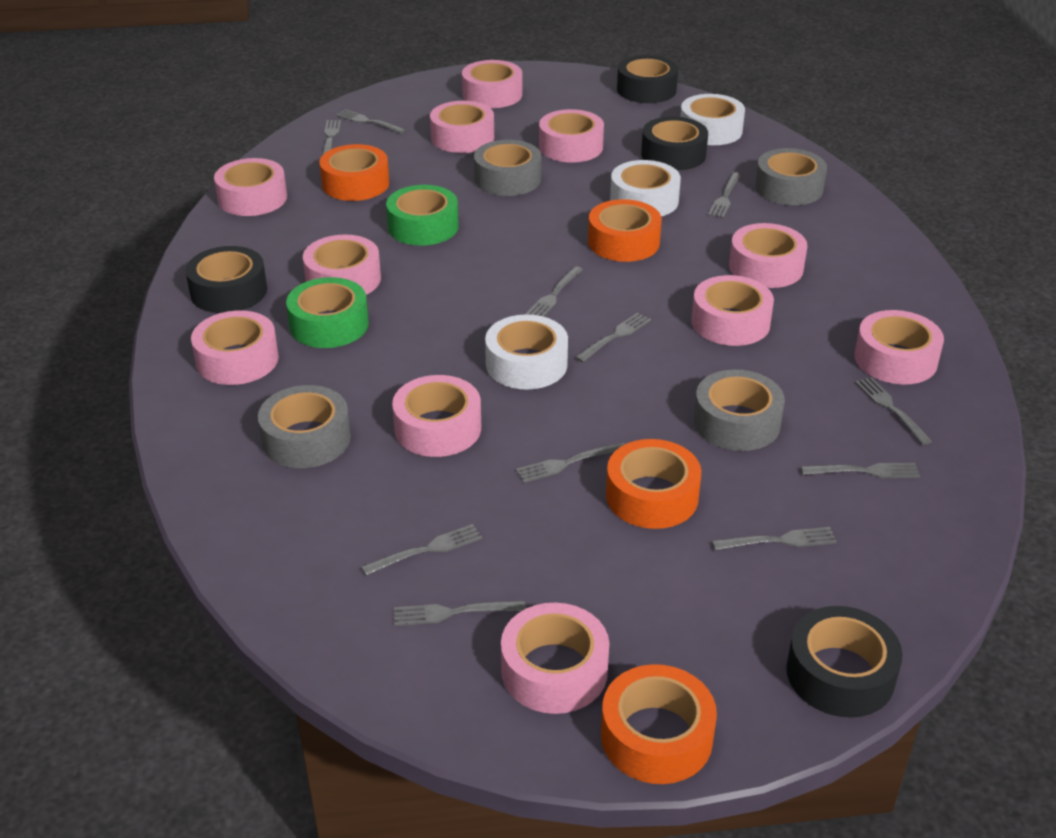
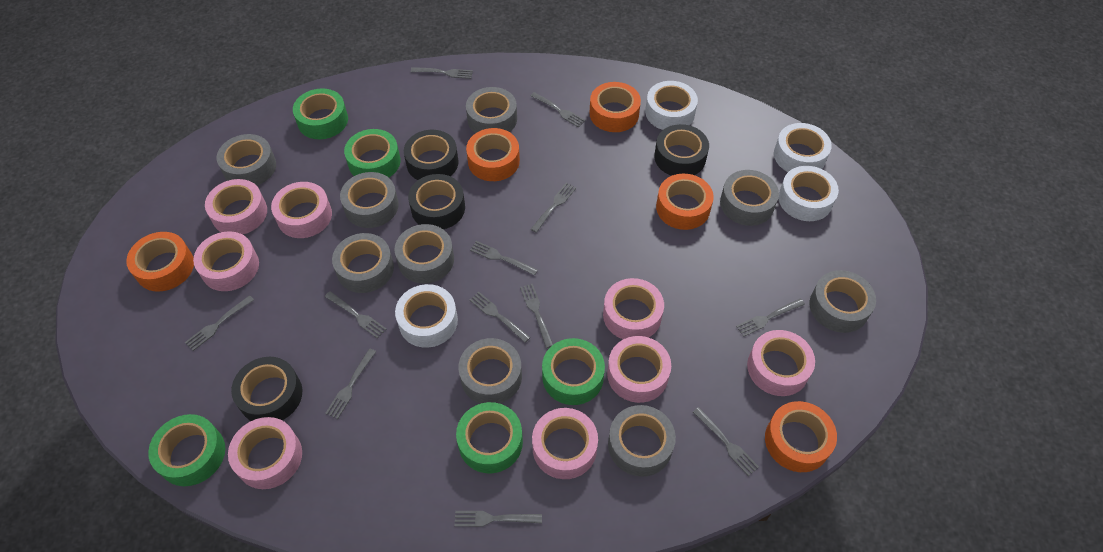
green tape: 2 -> 5
grey fork: 11 -> 12
grey tape: 4 -> 9
orange tape: 4 -> 5
pink tape: 11 -> 8
white tape: 3 -> 4

